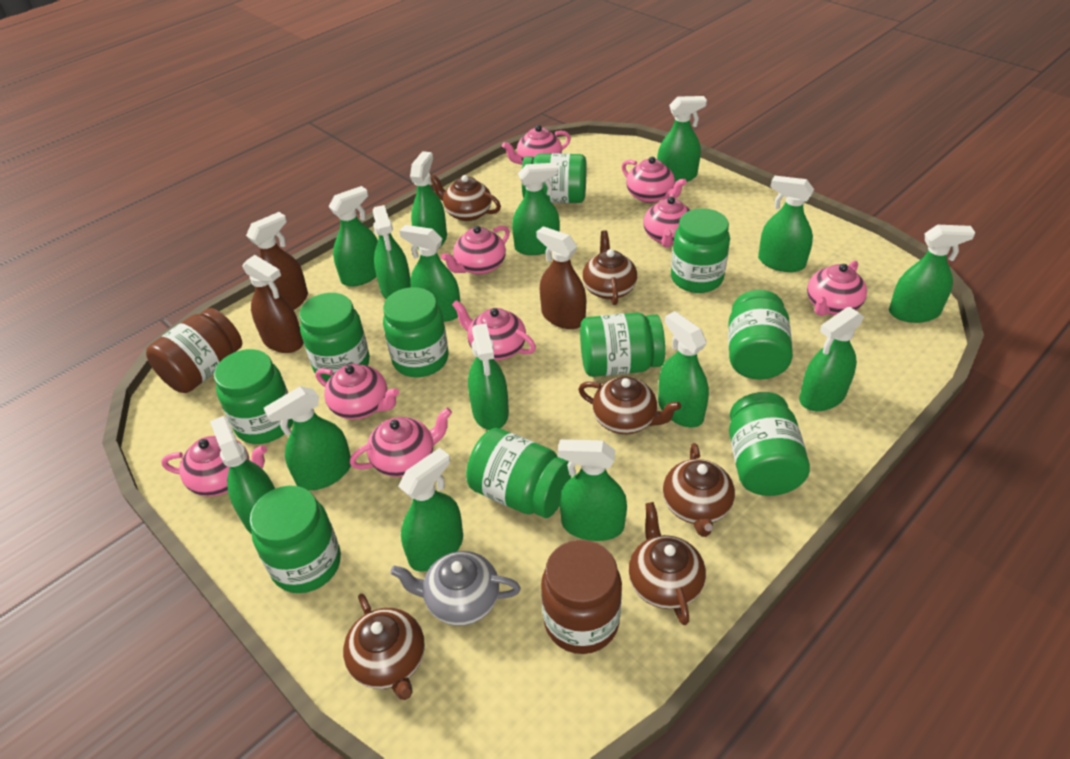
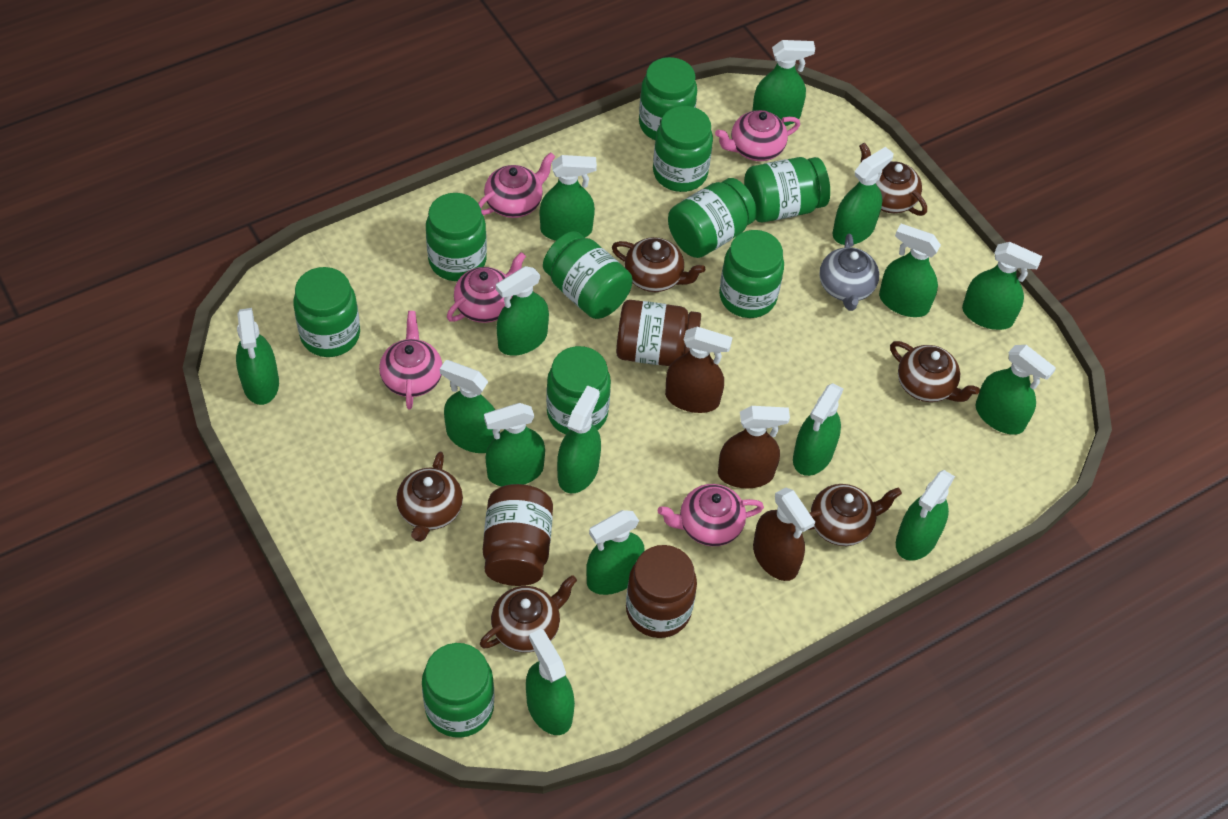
brown jar: 2 -> 3
pink teapot: 9 -> 5

